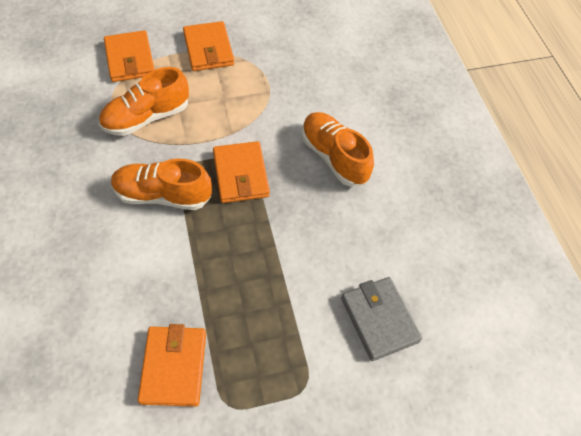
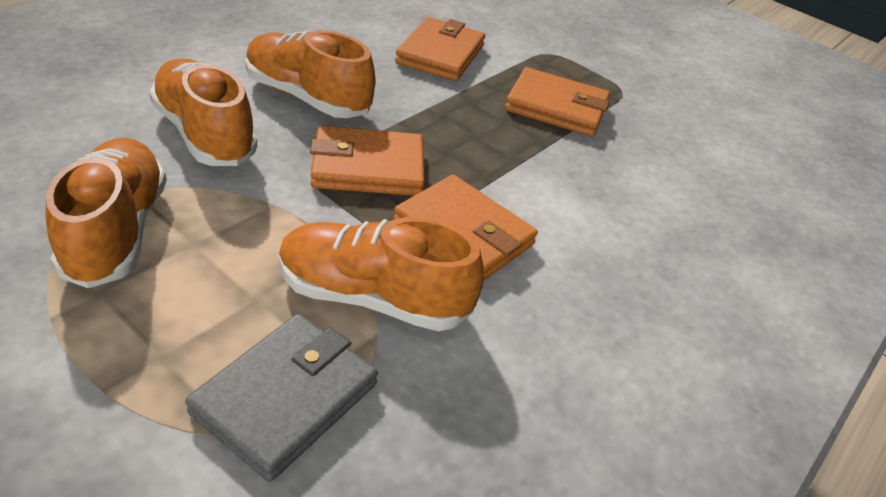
orange shoe: 3 -> 4

